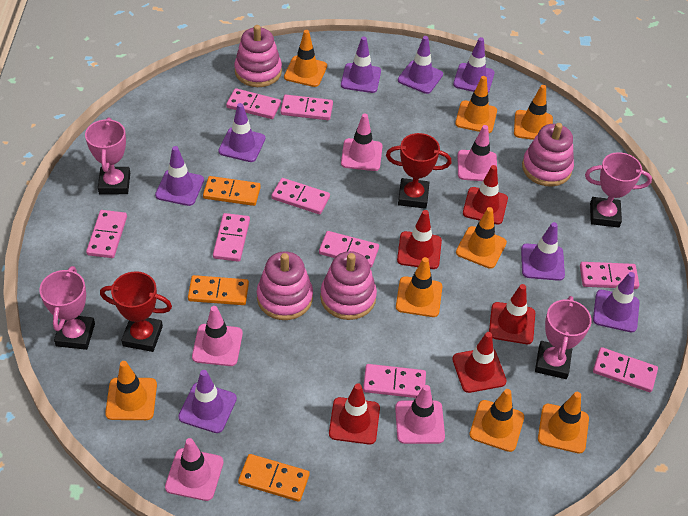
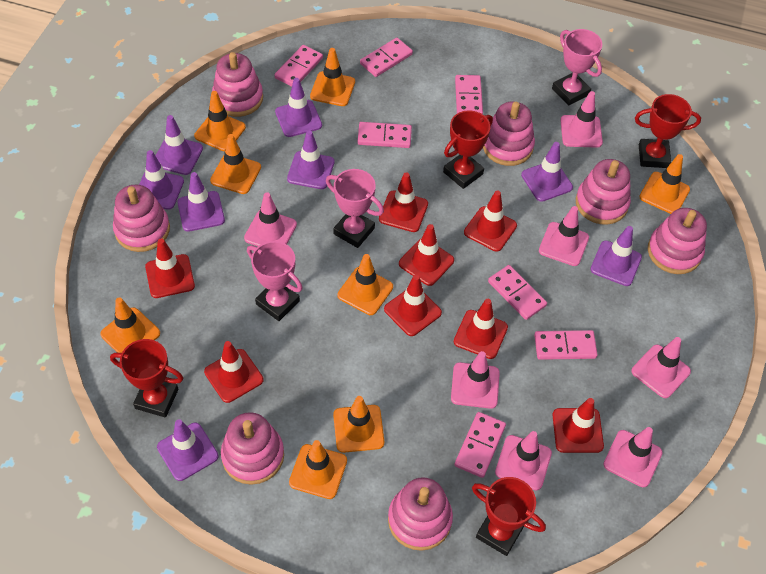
orange domino: 3 -> 0
pink domino: 9 -> 7
pink stacking toy: 4 -> 7
pink traffic cone: 5 -> 7
pink trophy: 4 -> 3
red traffic cone: 5 -> 8
red trophy: 2 -> 4

